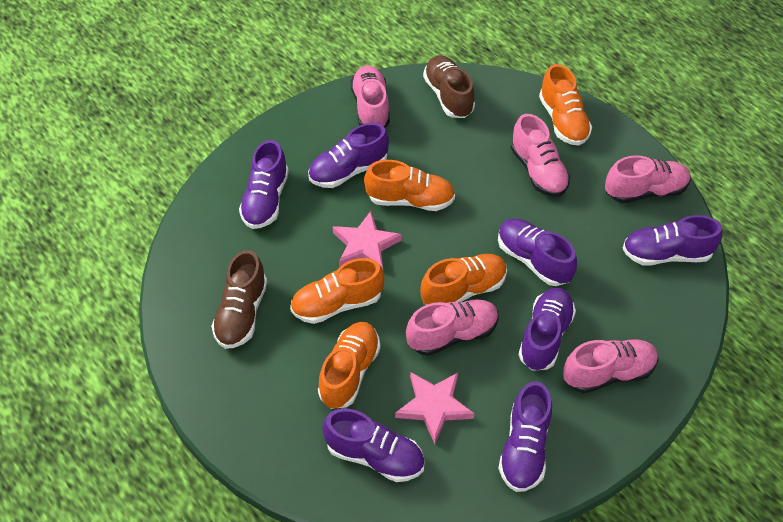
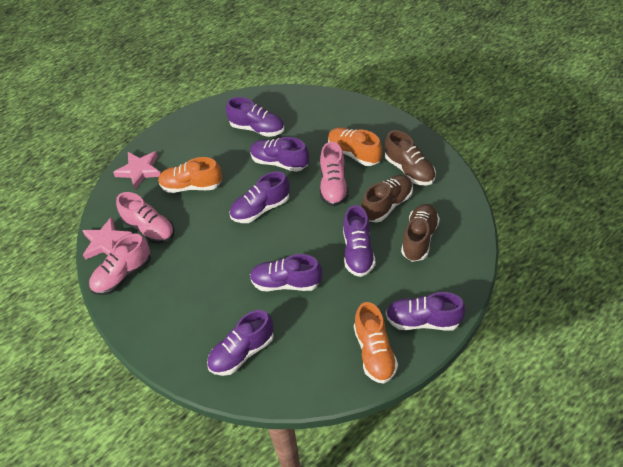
brown shoe: 2 -> 3
orange shoe: 5 -> 3
pink shoe: 5 -> 3

